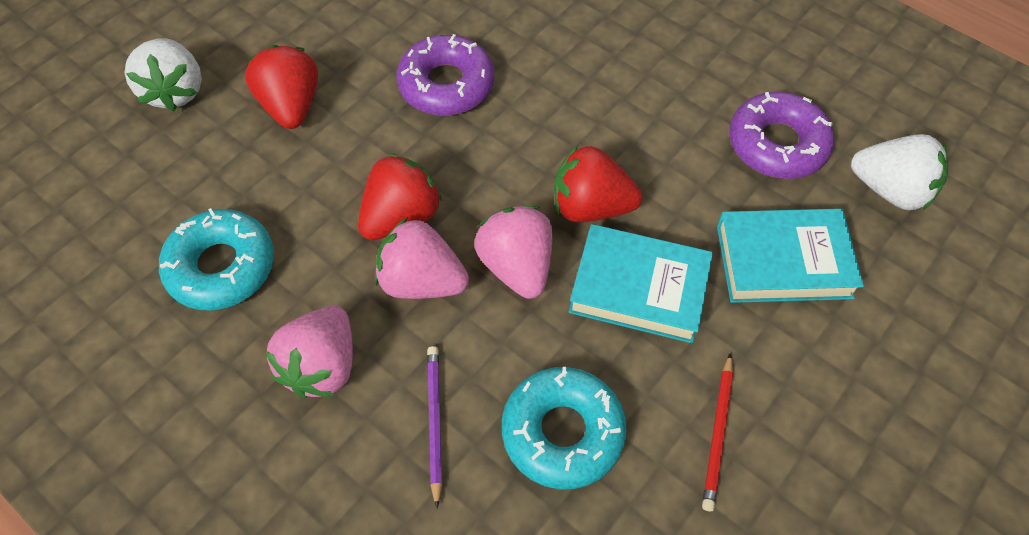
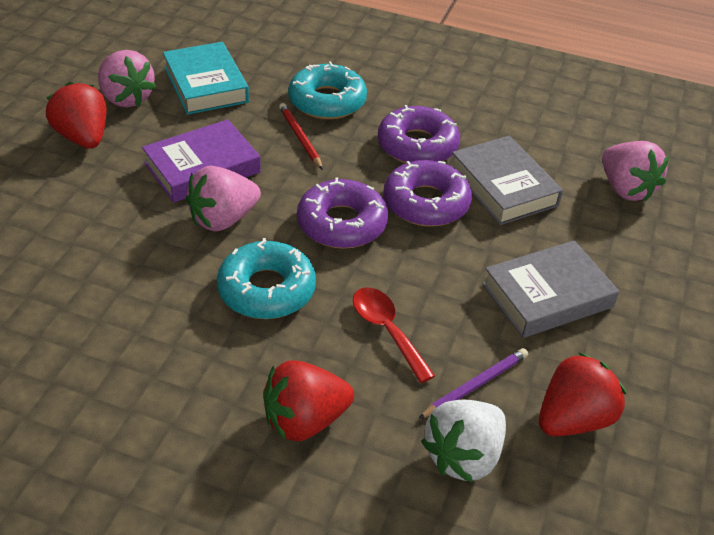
grey book: 0 -> 2
purple book: 0 -> 1
purple donut: 2 -> 3
red spoon: 0 -> 1
turquoise book: 2 -> 1
white strawberry: 2 -> 1

